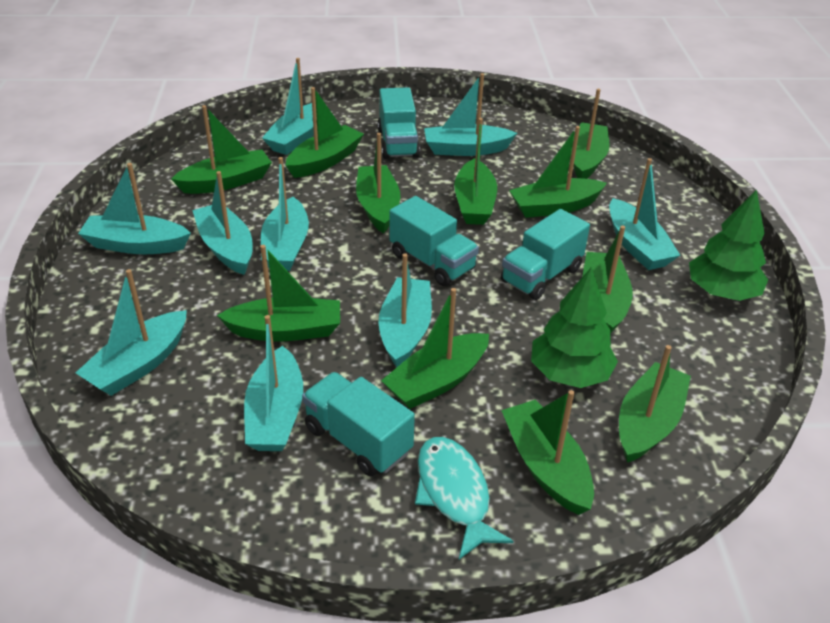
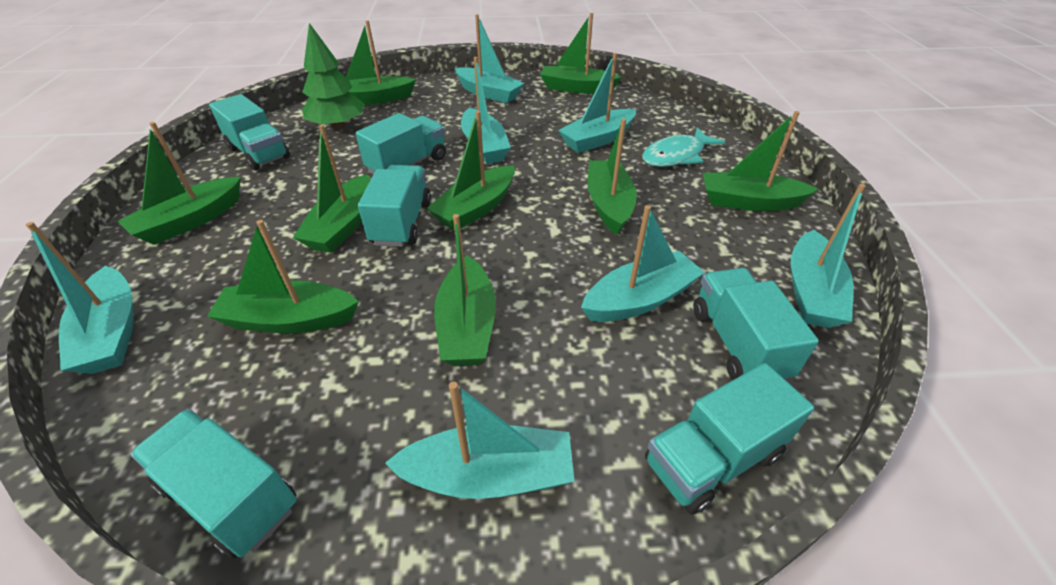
green boat: 11 -> 9
green tree: 2 -> 1
turquoise boat: 9 -> 7
turquoise truck: 4 -> 6

